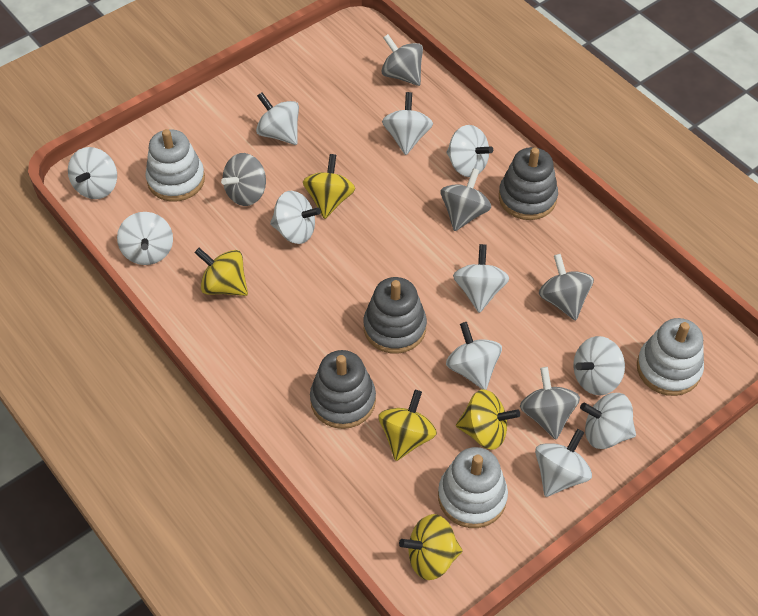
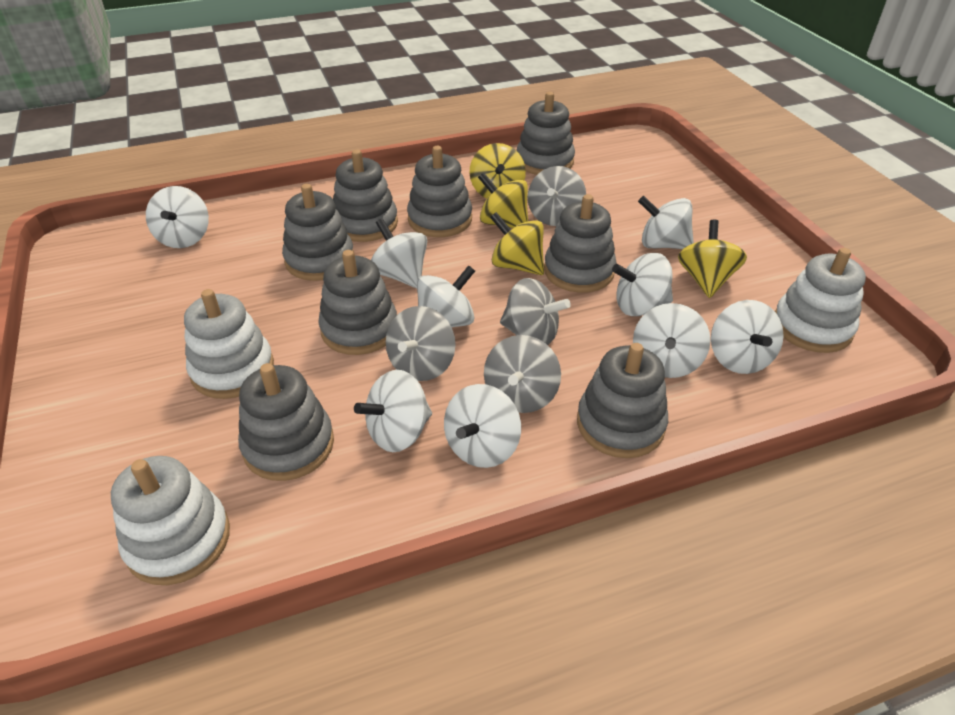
grey spinning top: 5 -> 4
grey stacking toy: 3 -> 8
white spinning top: 11 -> 9
yellow spinning top: 5 -> 4

